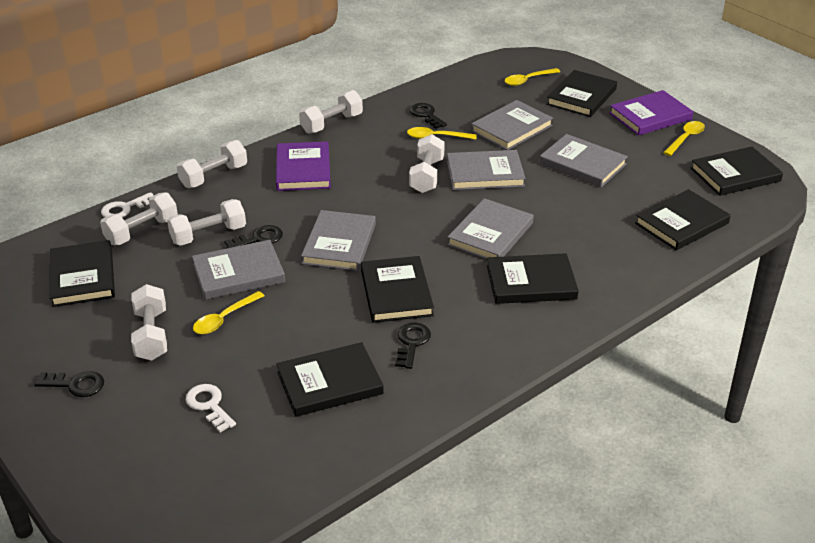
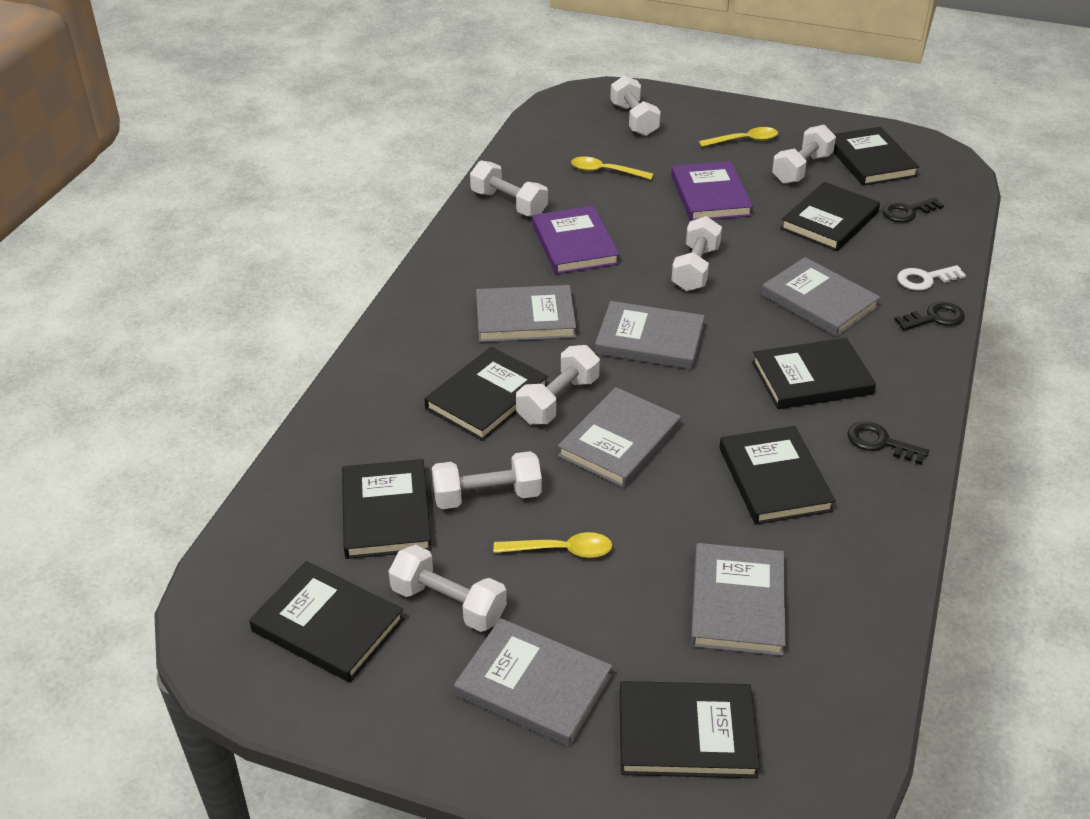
black book: 7 -> 8
black key: 4 -> 3
white dumbbell: 6 -> 7
white key: 2 -> 1
yellow spoon: 4 -> 3

